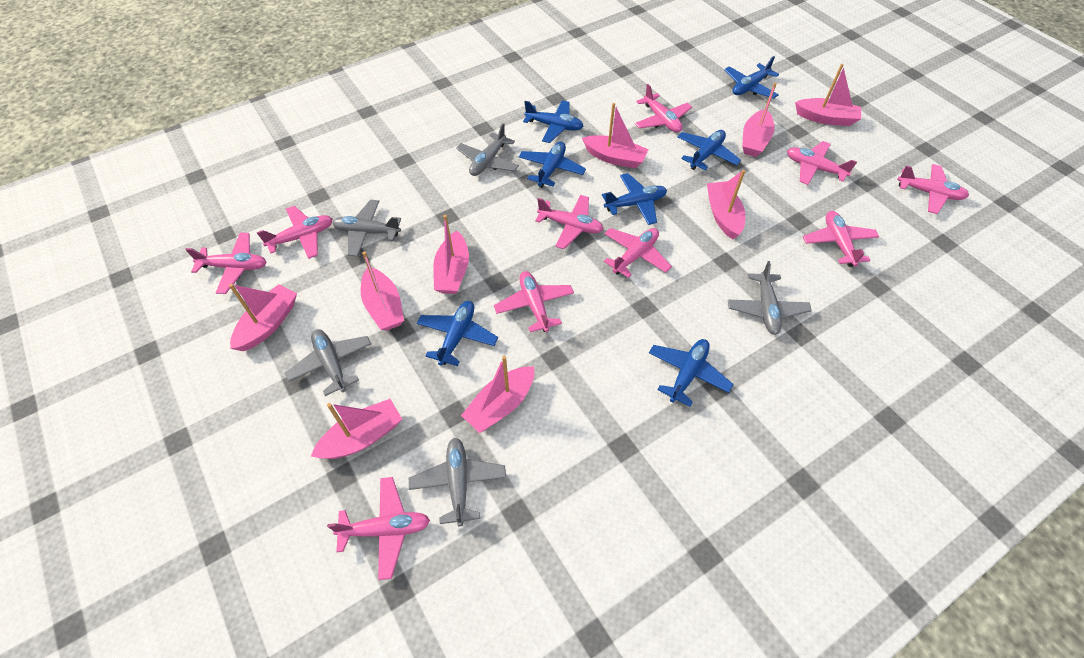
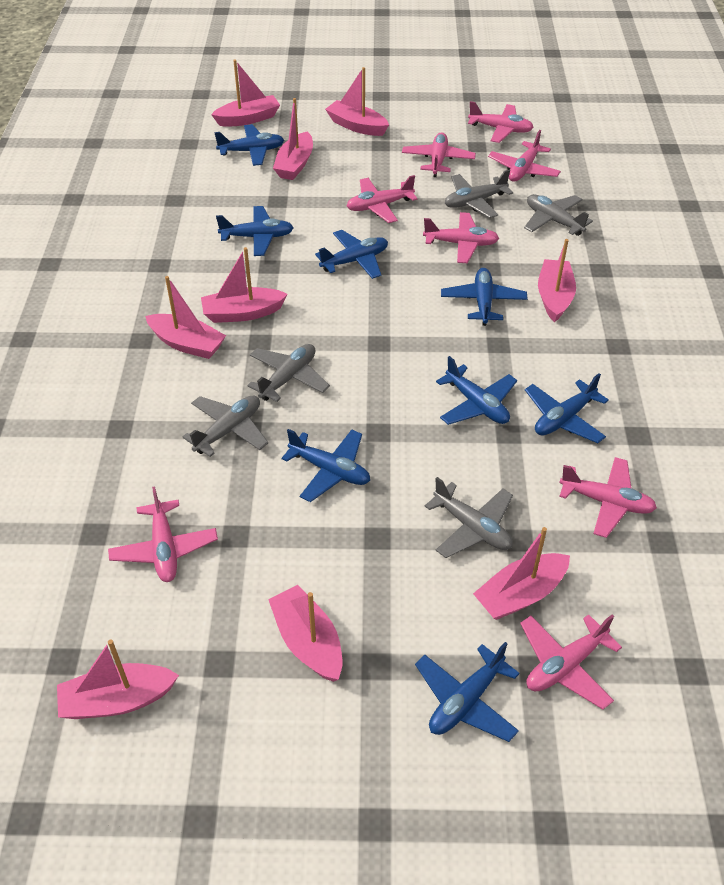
blue plane: 7 -> 8
pink plane: 10 -> 8

